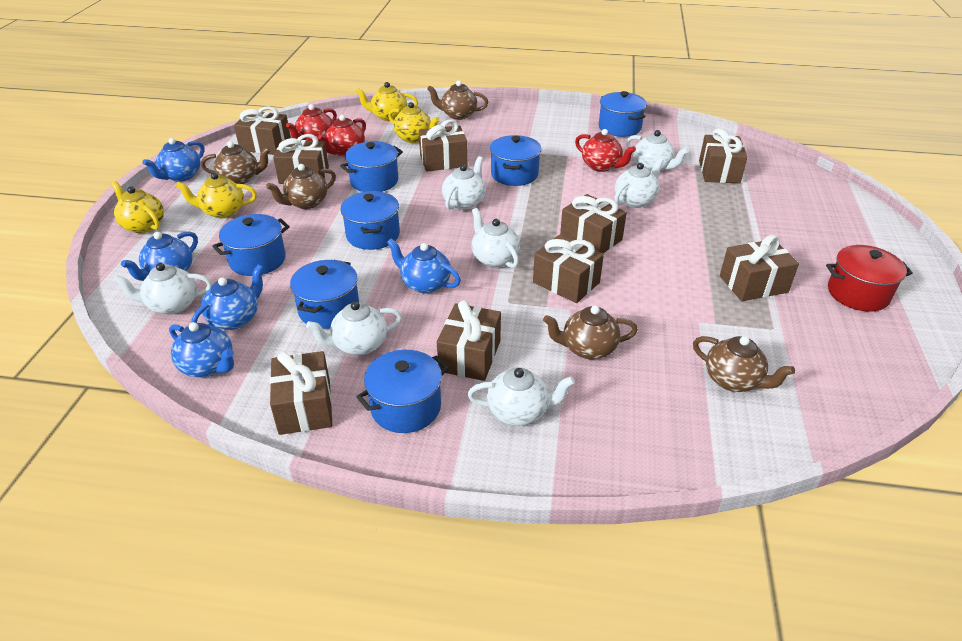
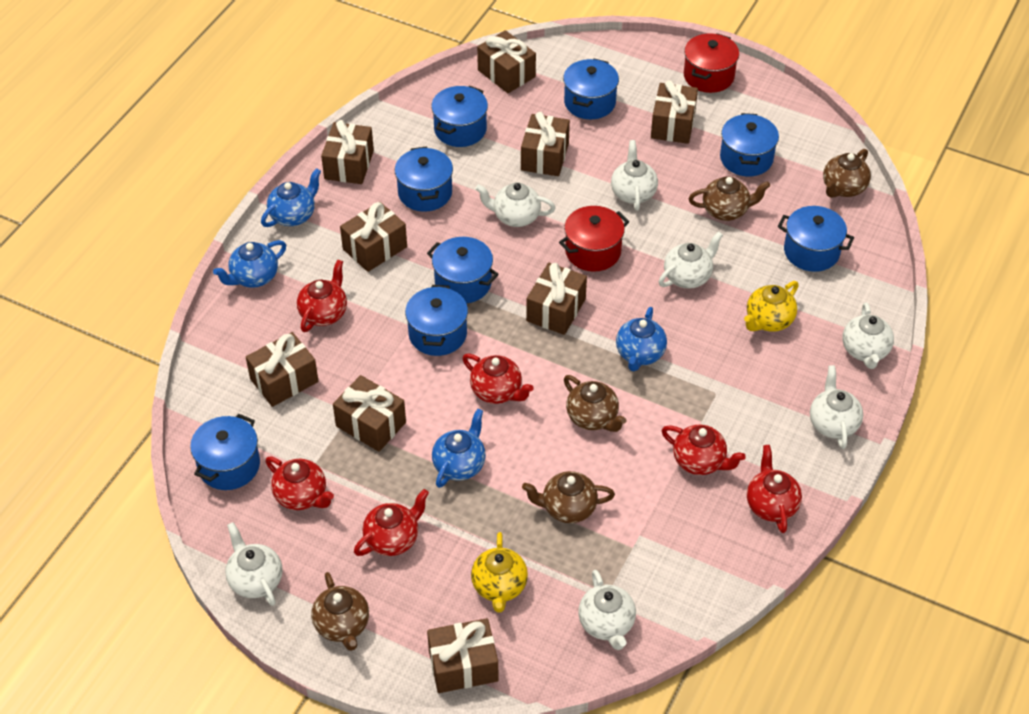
blue pot: 7 -> 8
blue teapot: 5 -> 4
red pot: 1 -> 2
red teapot: 3 -> 6
yellow teapot: 4 -> 2

